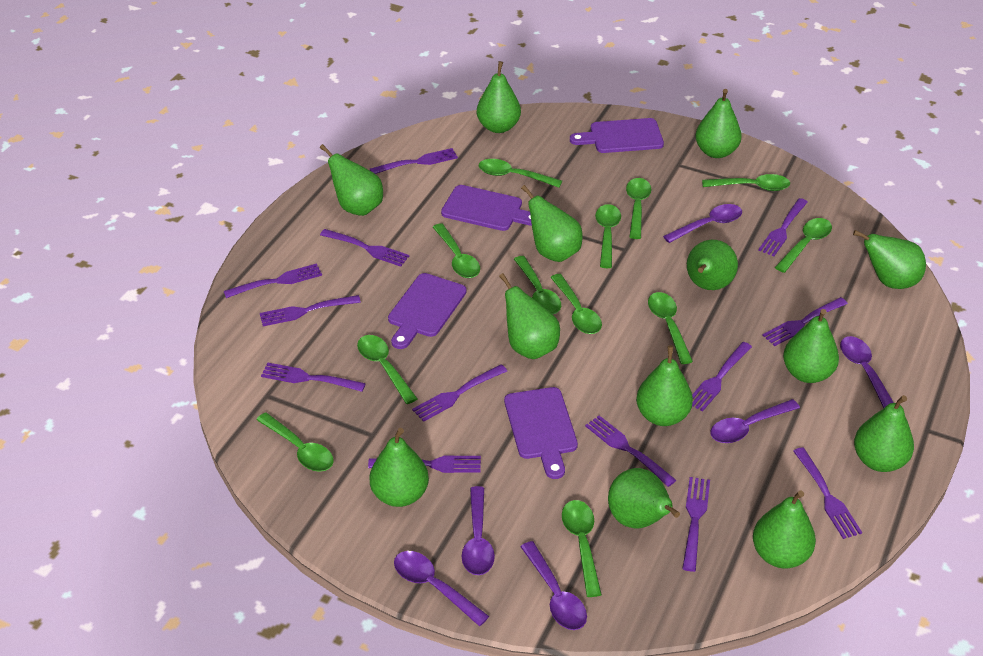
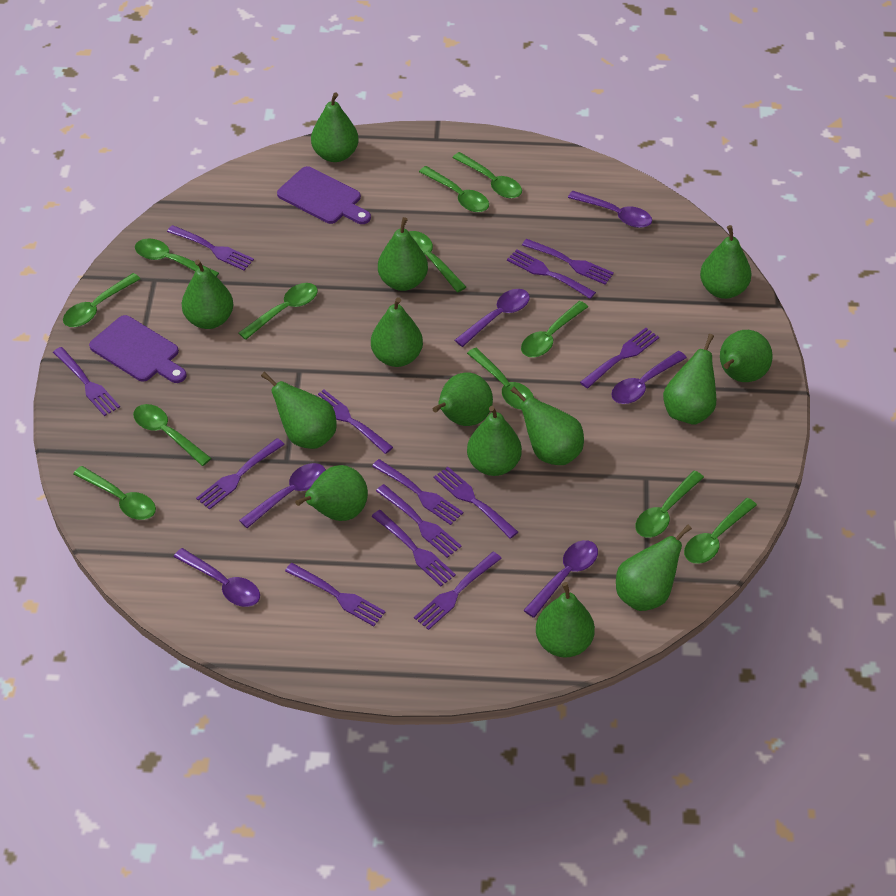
green pear: 13 -> 14
purple cutting board: 4 -> 2

